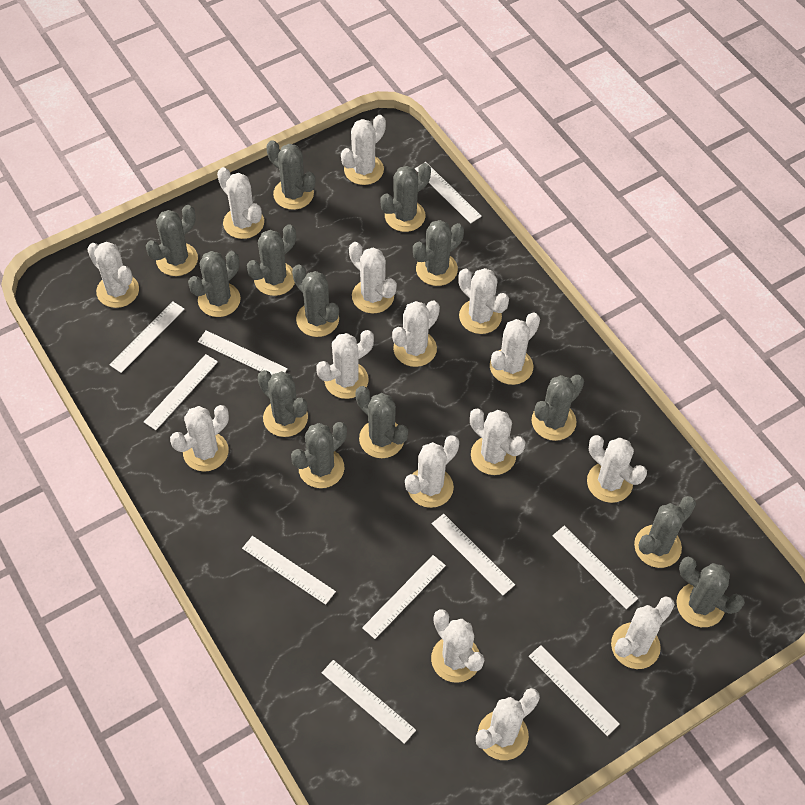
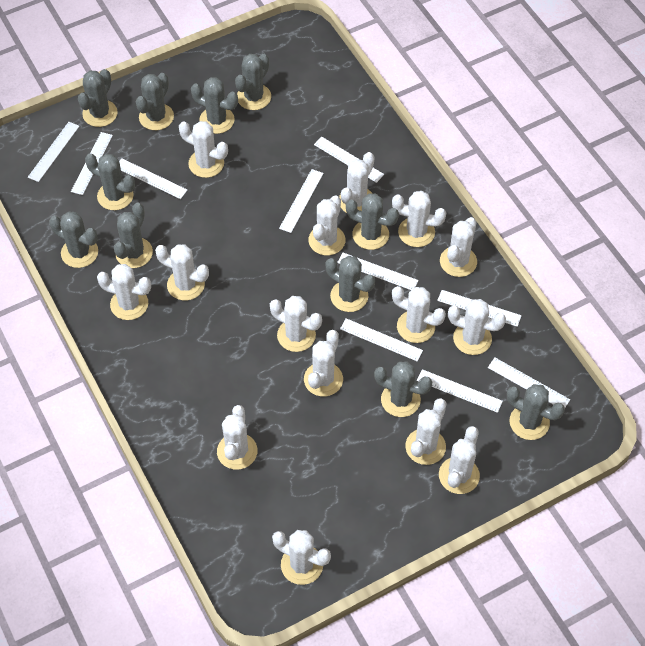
grey cactus: 13 -> 11

